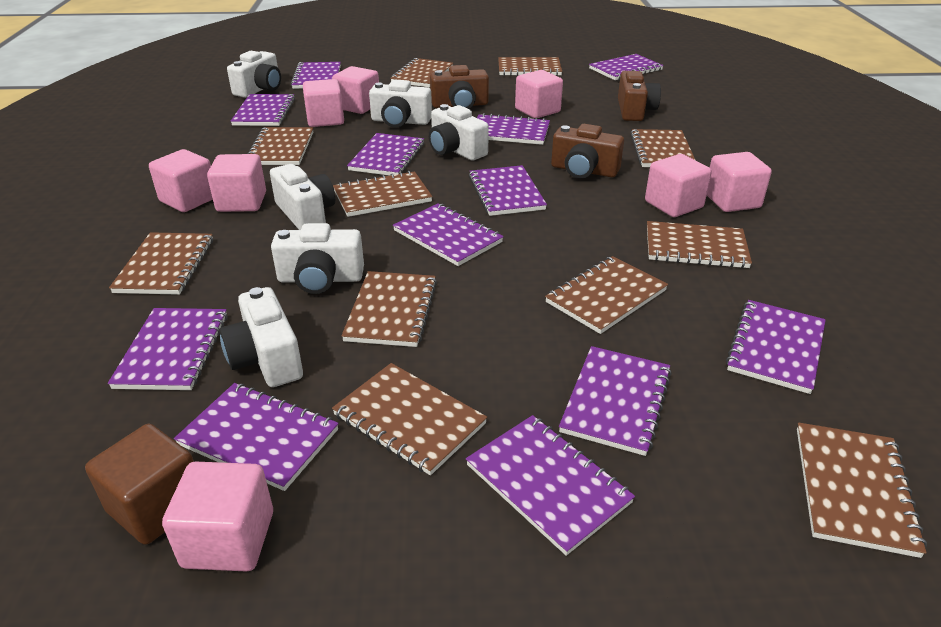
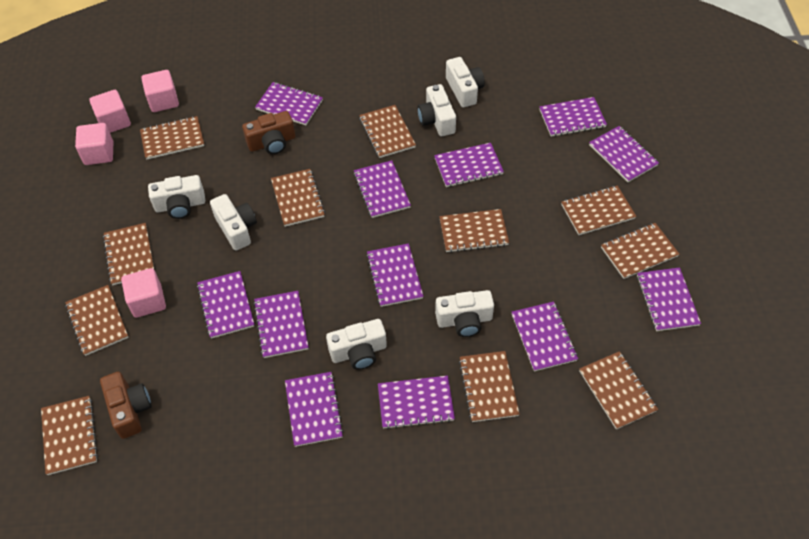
brown camera: 3 -> 2
brown cube: 1 -> 0
pink cube: 8 -> 4

